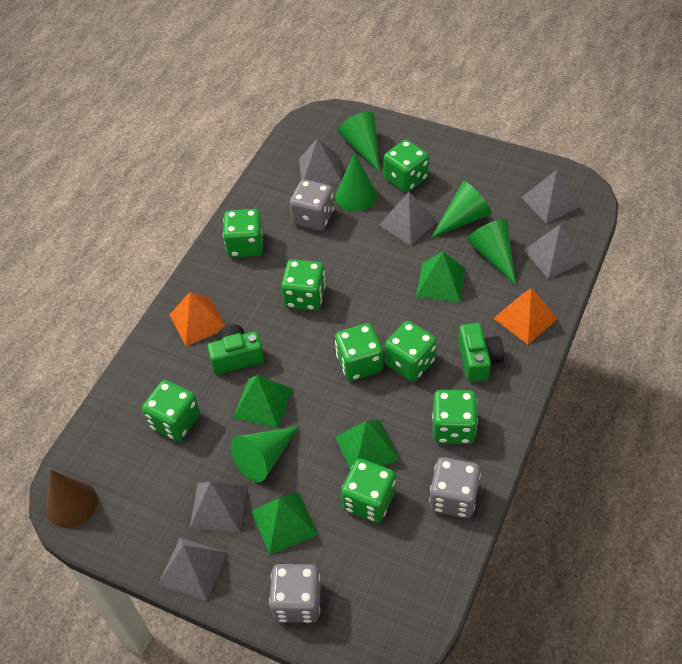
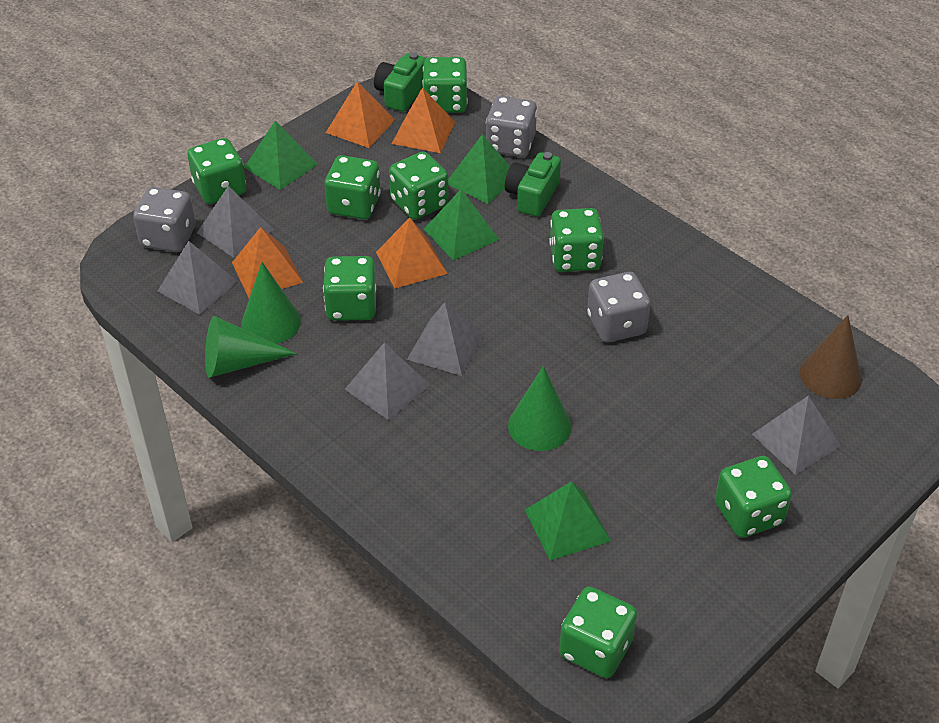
green cone: 5 -> 3
grey pyramid: 6 -> 5
orange pyramid: 2 -> 4

